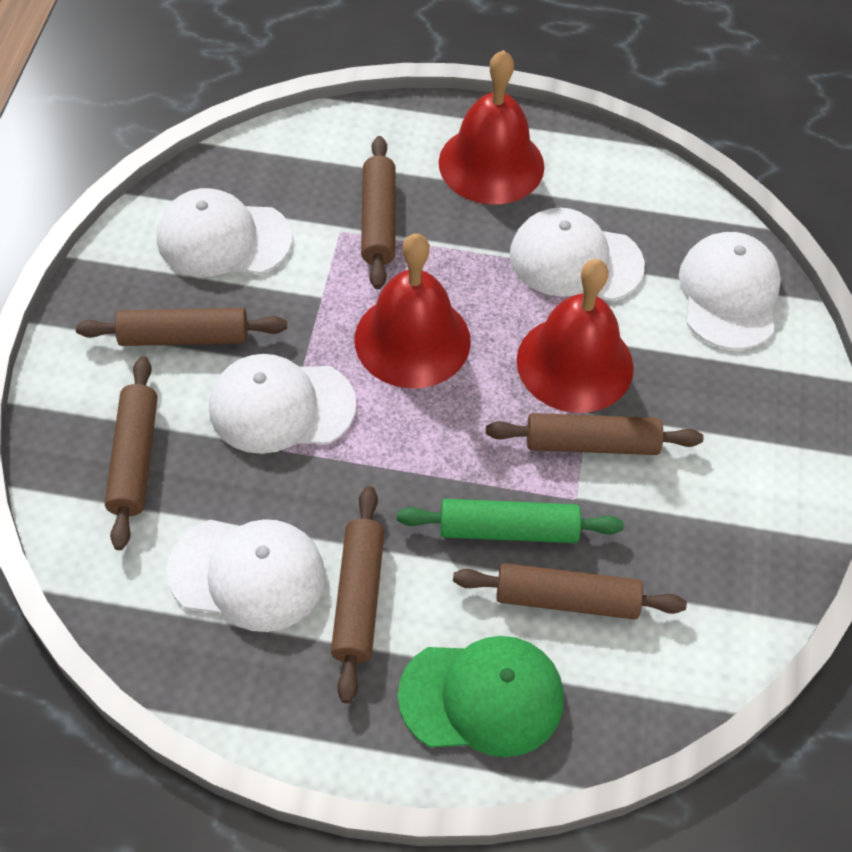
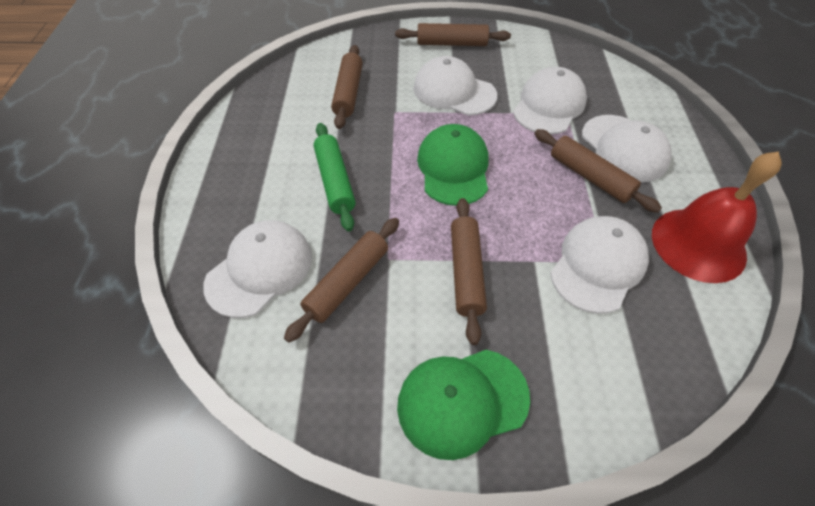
brown rolling pin: 6 -> 5
green cap: 1 -> 2
red bell: 3 -> 1

